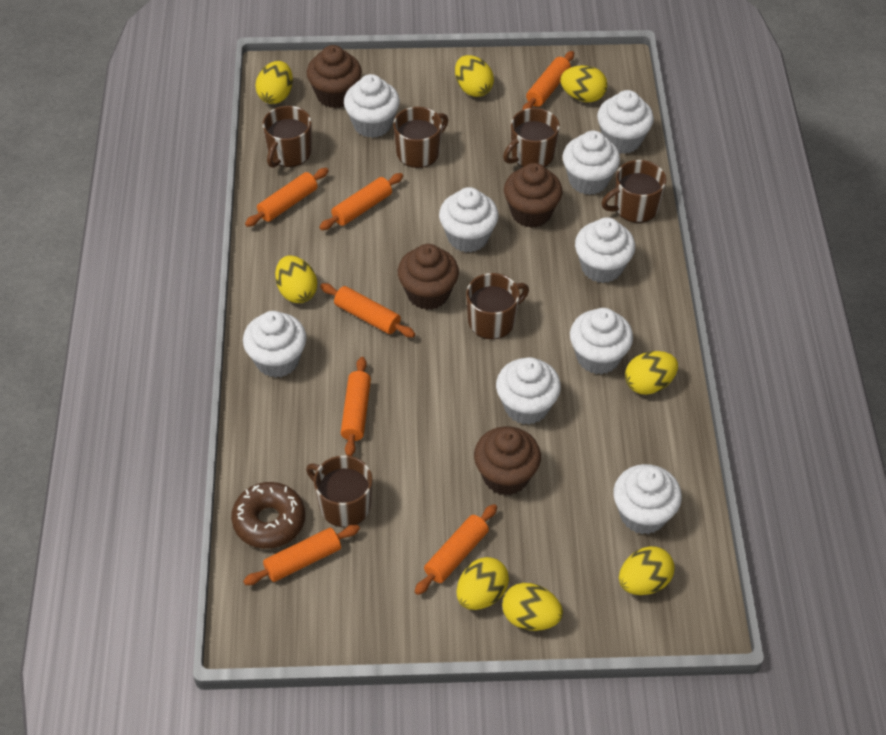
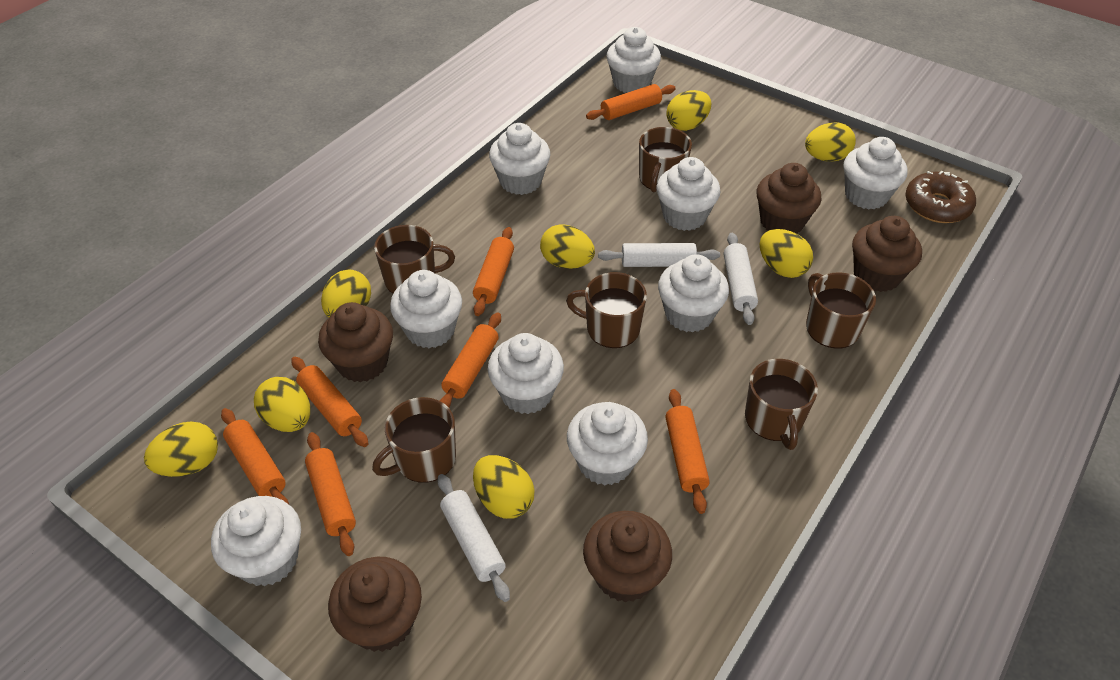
brown cupcake: 4 -> 5
white rolling pin: 0 -> 3

